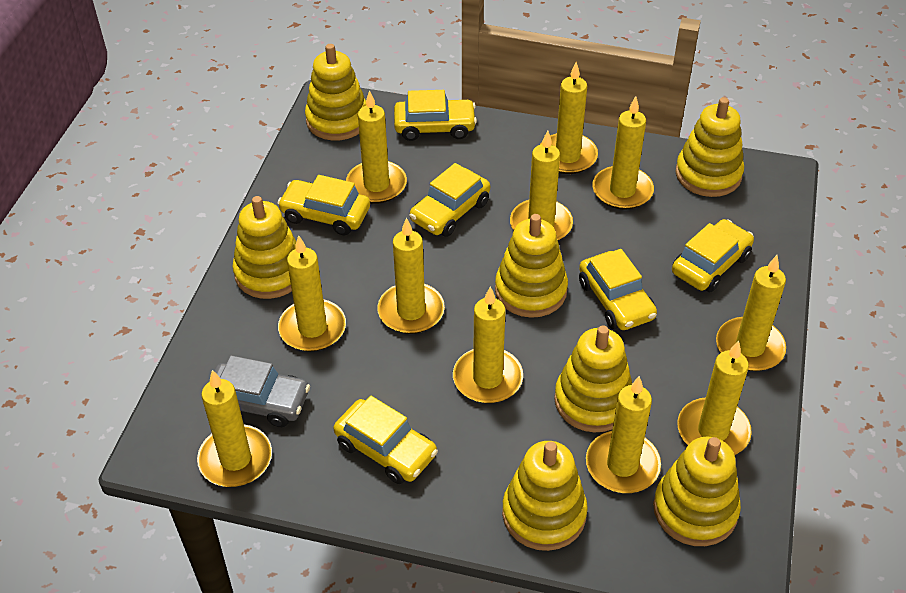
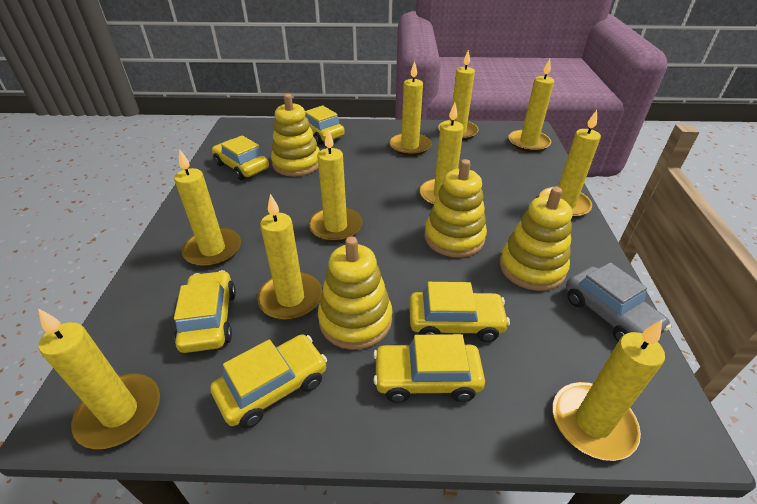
yellow candle: 11 -> 10
yellow stacking toy: 7 -> 4

